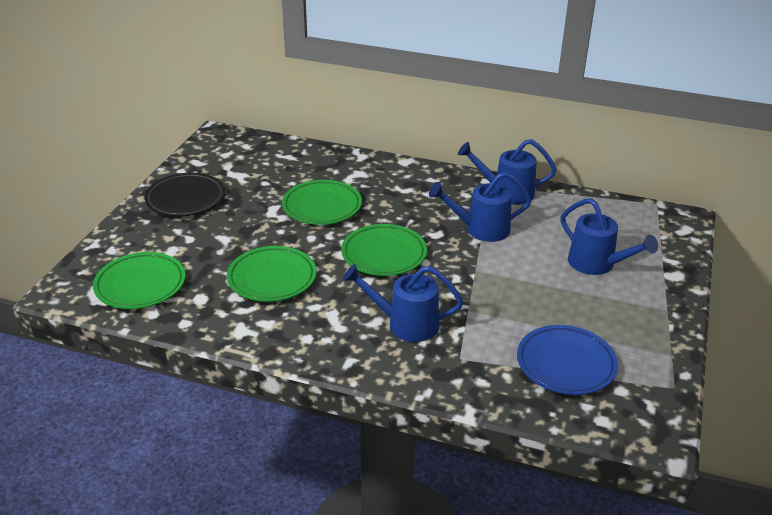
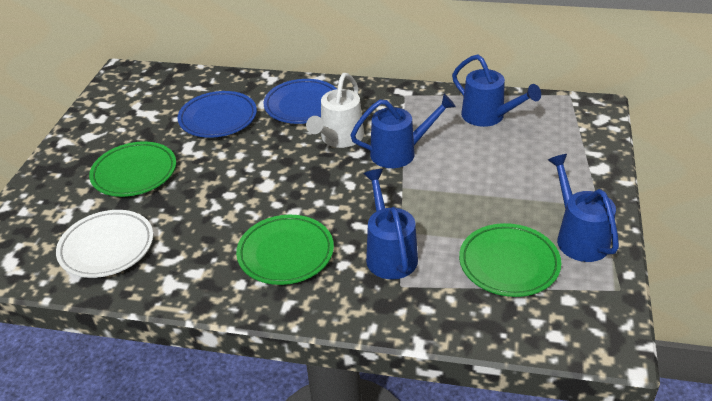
black plate: 1 -> 0
blue plate: 1 -> 2
green plate: 4 -> 3
white plate: 0 -> 1
white watering can: 0 -> 1

